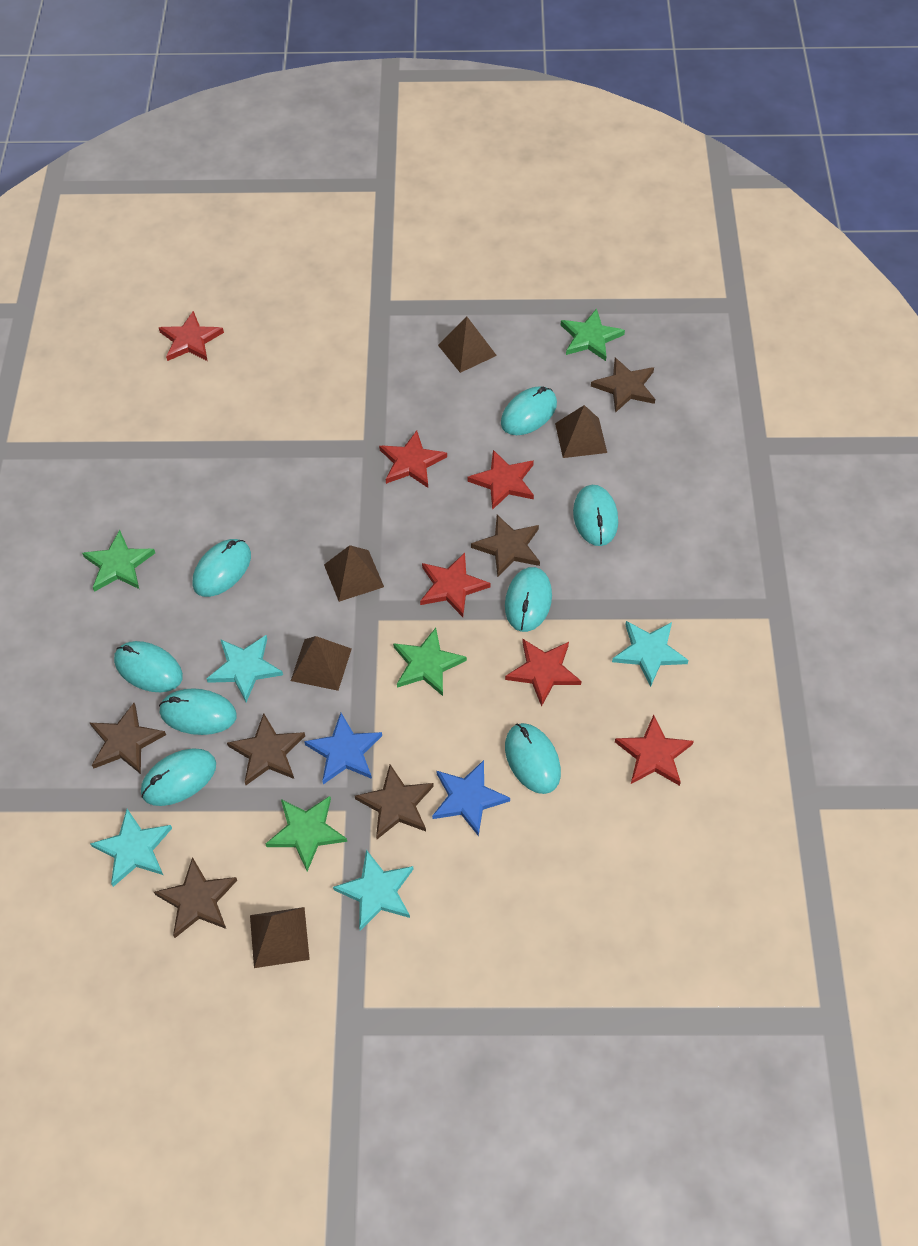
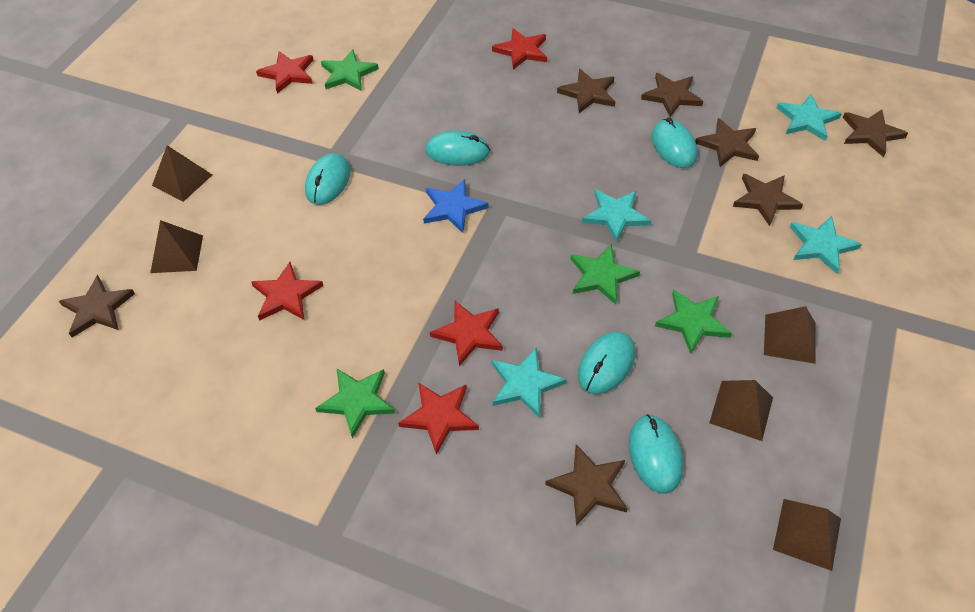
blue star: 2 -> 1
brown star: 6 -> 7
red star: 6 -> 5
turquoise mouse: 8 -> 5

